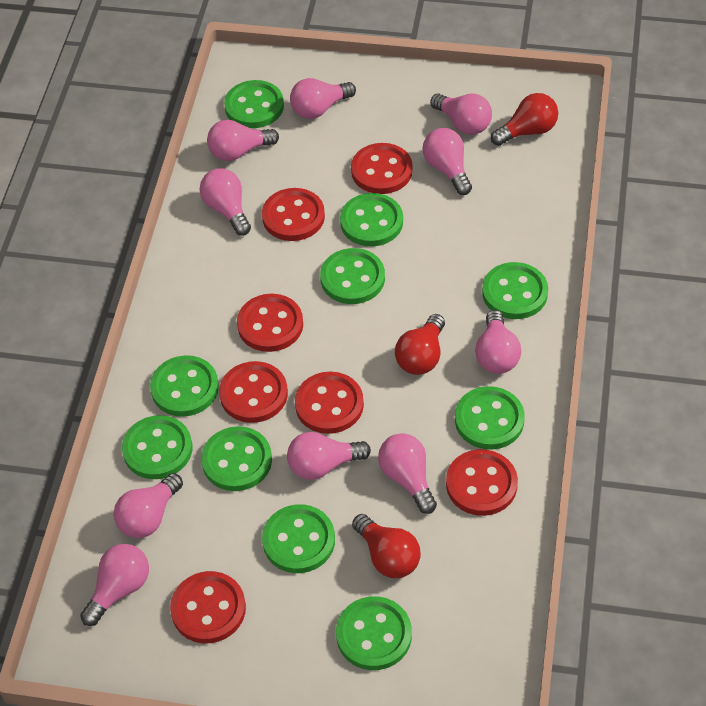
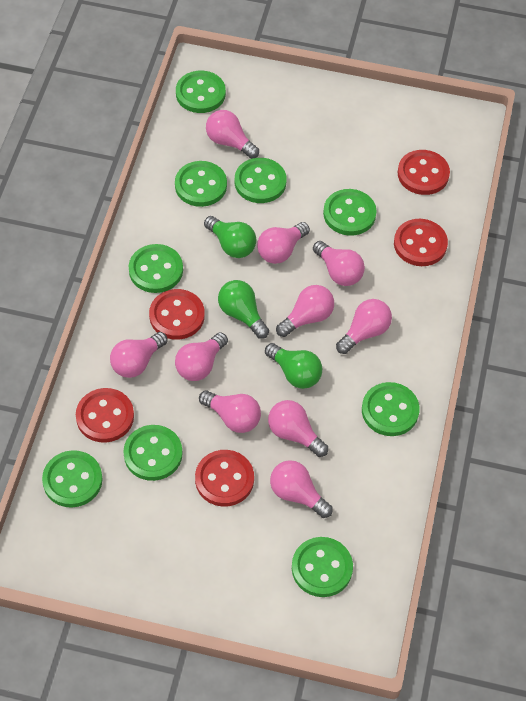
green button: 10 -> 9
green light bulb: 0 -> 3
red button: 7 -> 5
red light bulb: 3 -> 0

